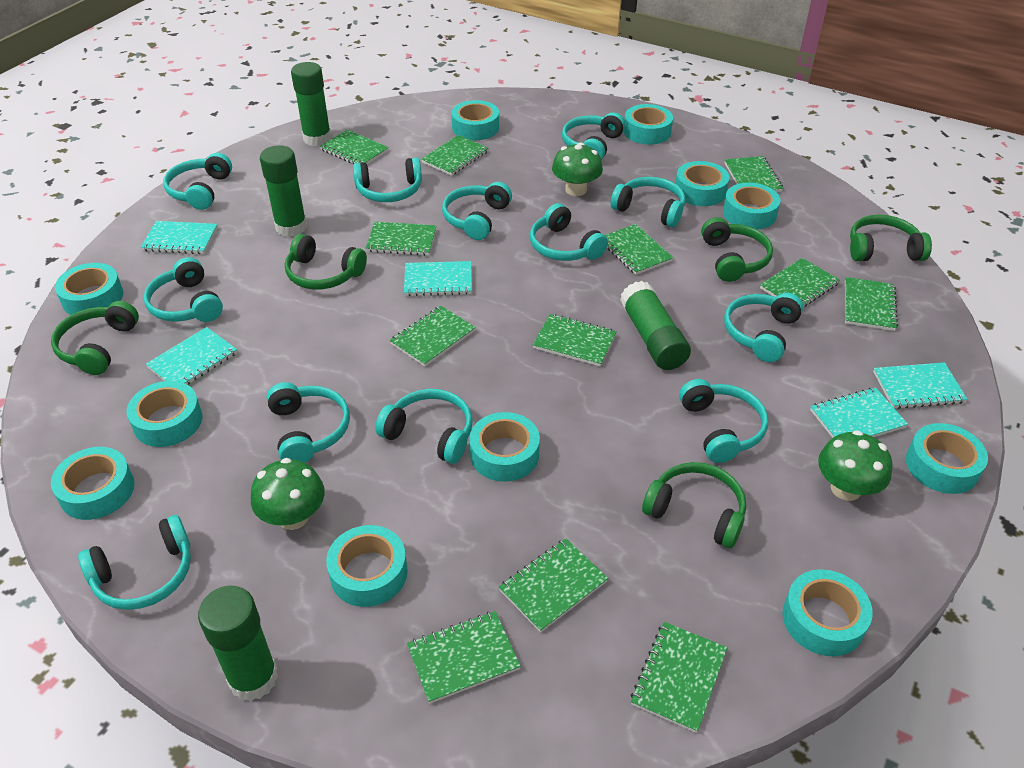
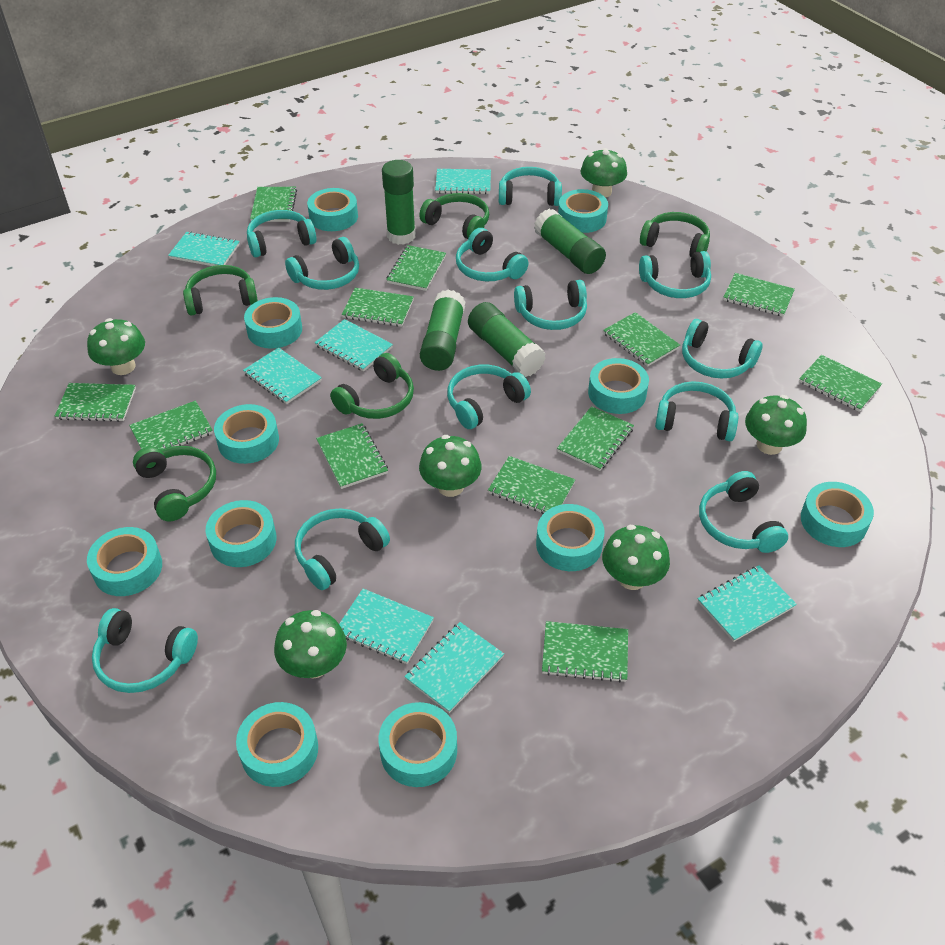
green mushroom: 3 -> 6
turquoise notebook: 5 -> 7

